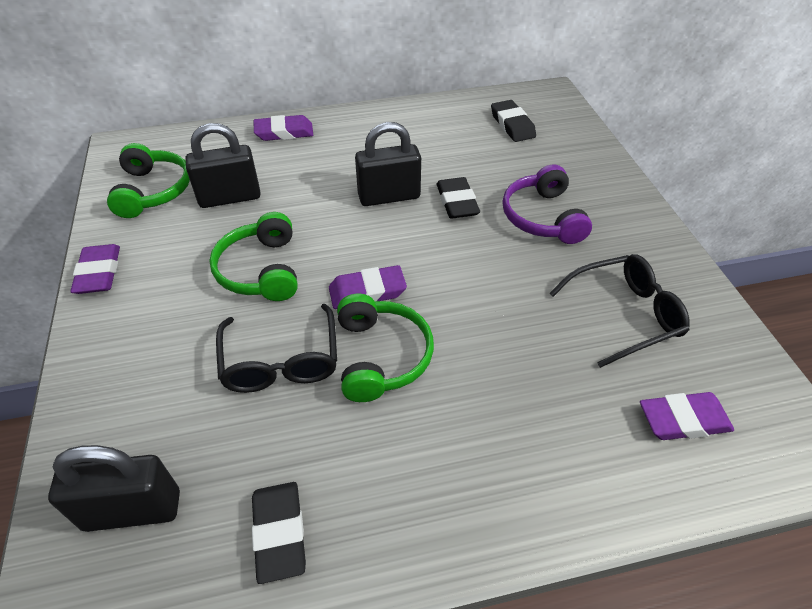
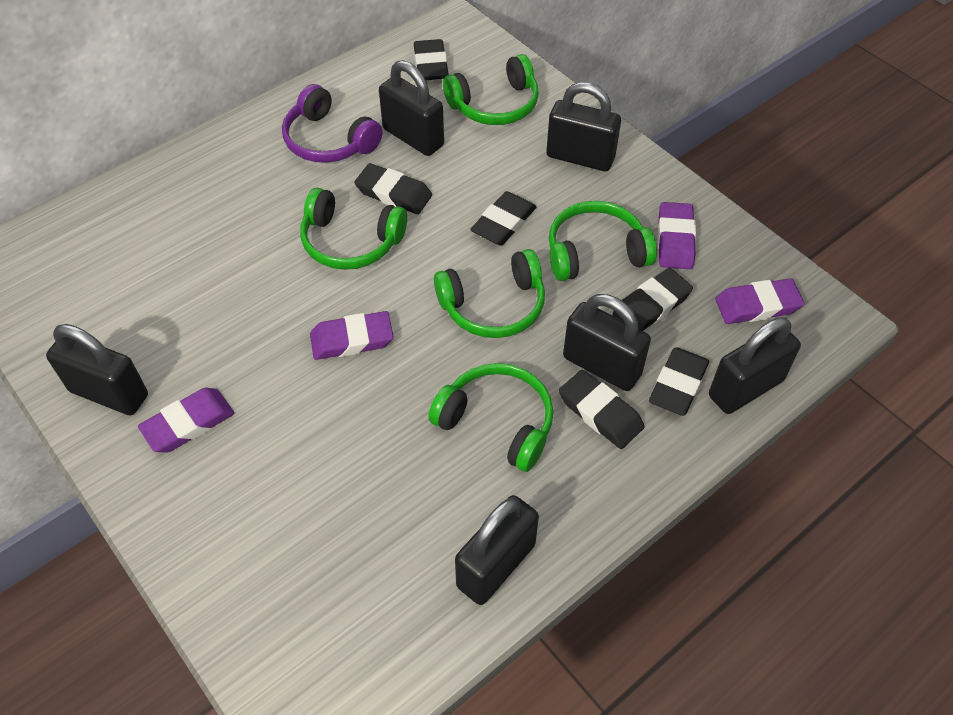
black eraser: 3 -> 6
black glasses: 2 -> 0
black padlock: 3 -> 6
green headphones: 3 -> 5

